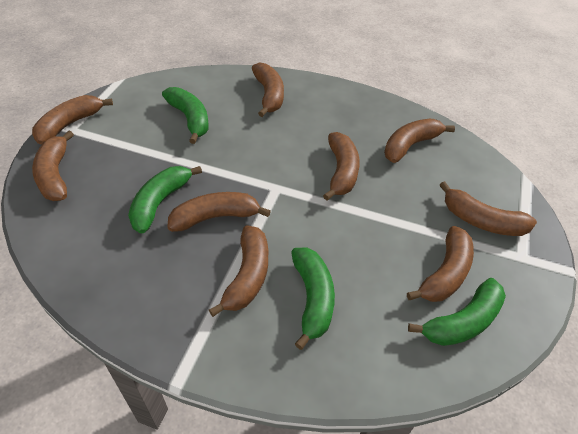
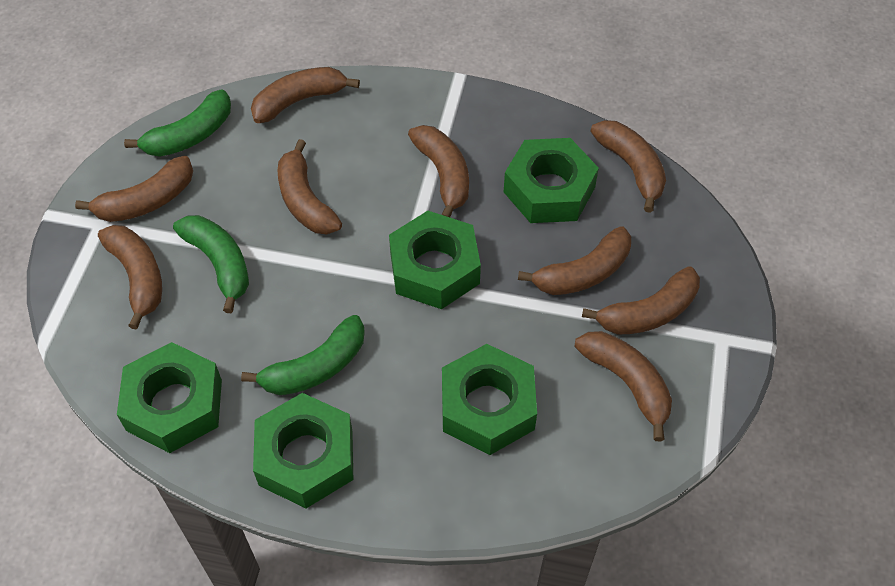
green banana: 4 -> 3
green nut: 0 -> 5

